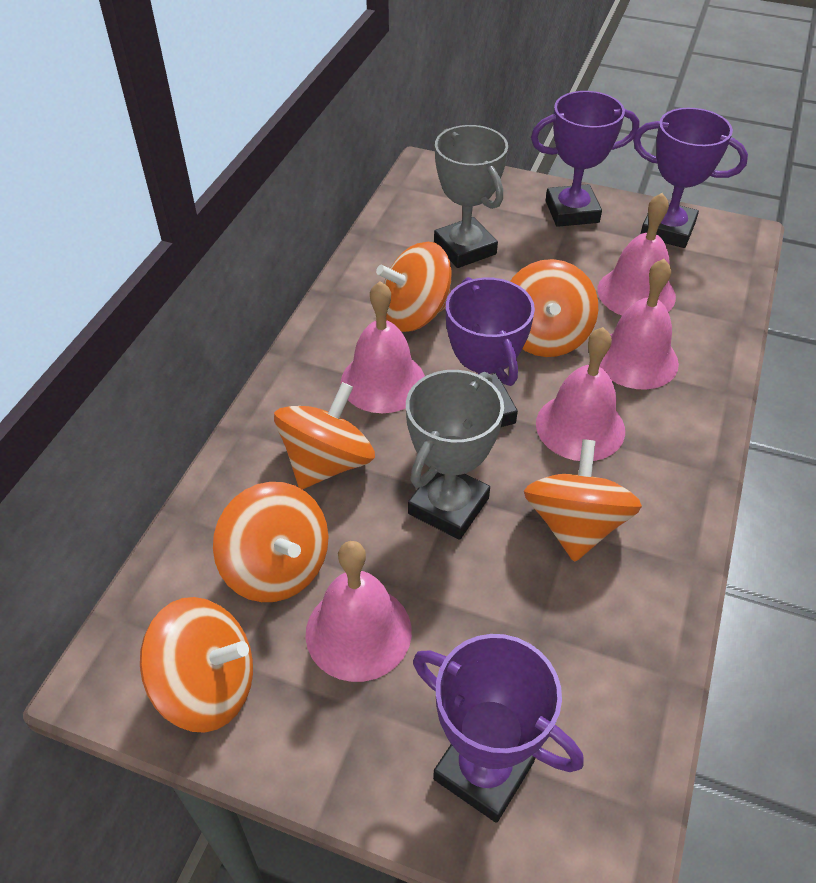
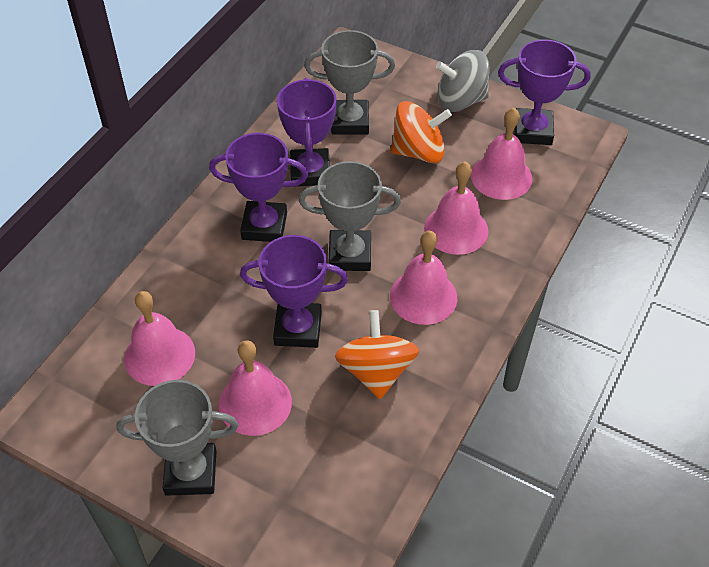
grey spinning top: 0 -> 1
grey trophy: 2 -> 3
orange spinning top: 6 -> 2

